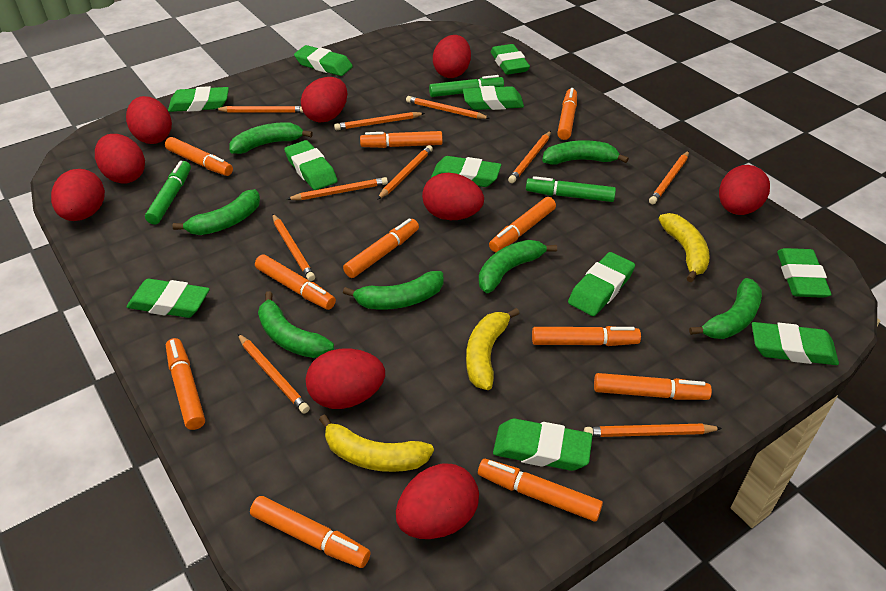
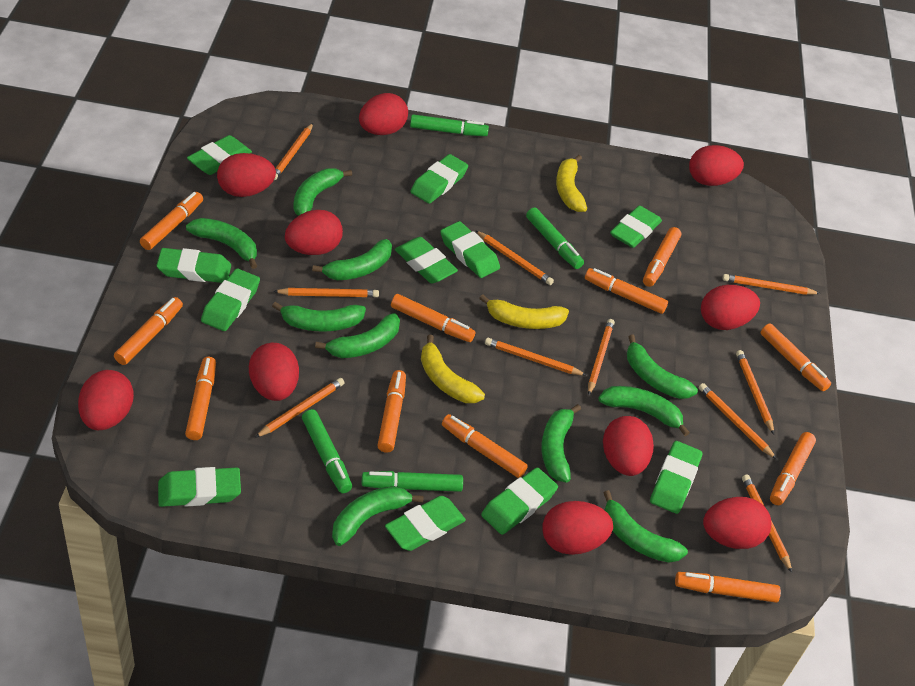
green banana: 7 -> 10
green marker: 3 -> 4
red egg: 9 -> 10

